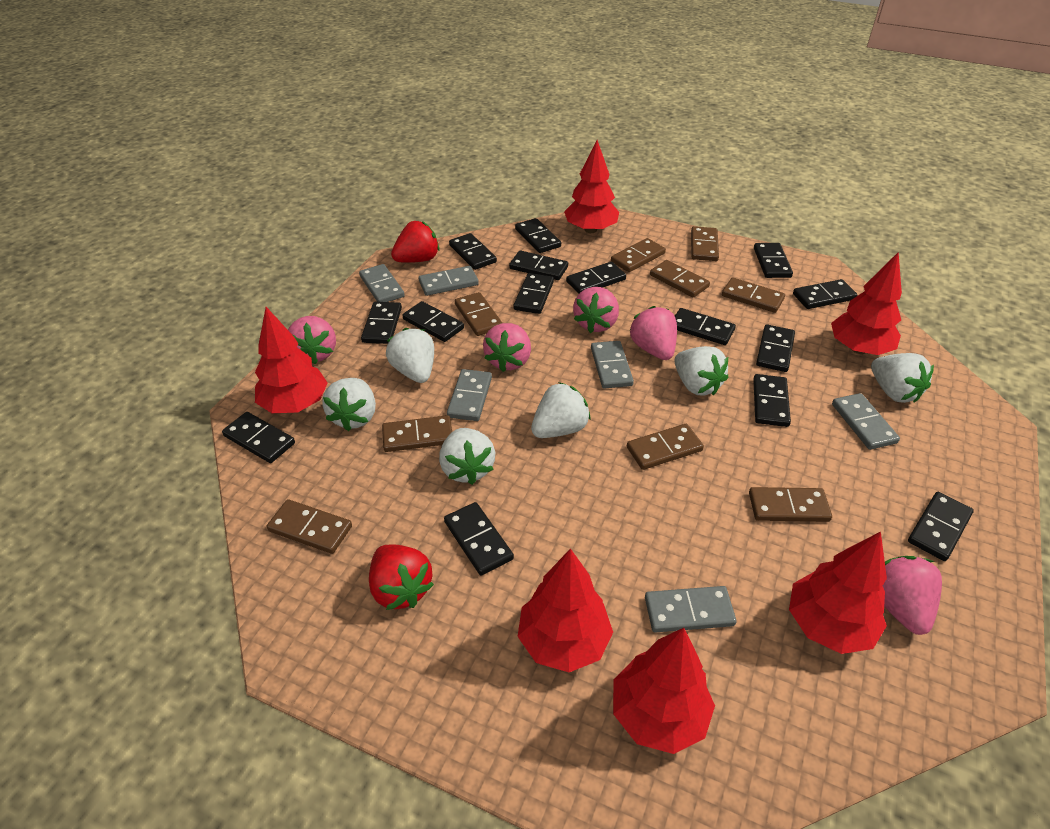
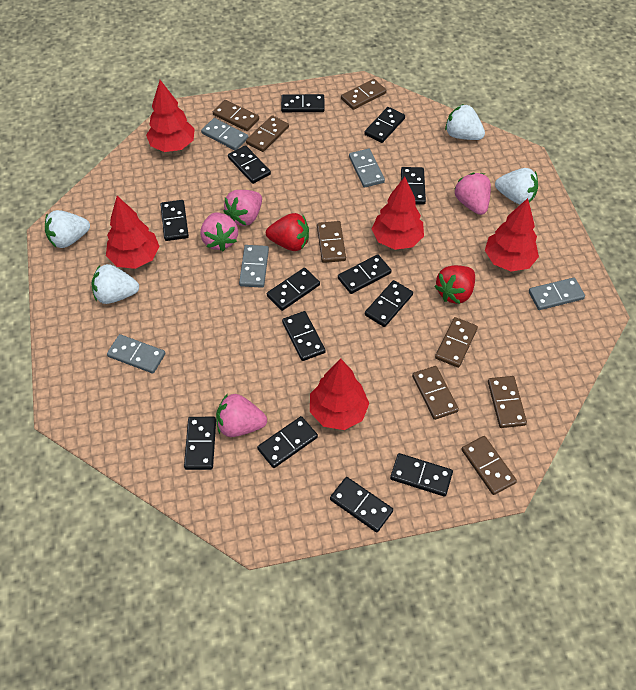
black domino: 15 -> 13
brown domino: 9 -> 8
grey domino: 6 -> 5
pink strawberry: 5 -> 4
red tree: 6 -> 5
white strawberry: 6 -> 4

